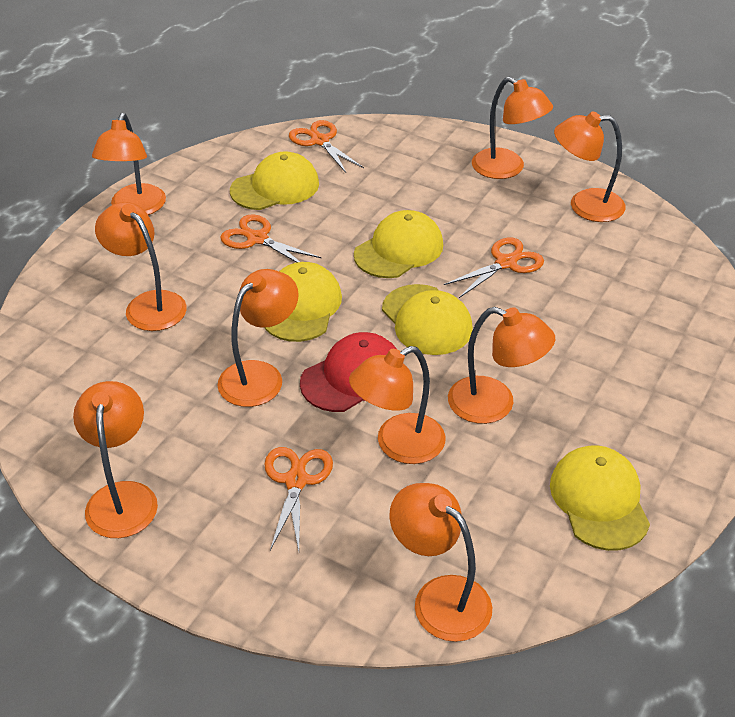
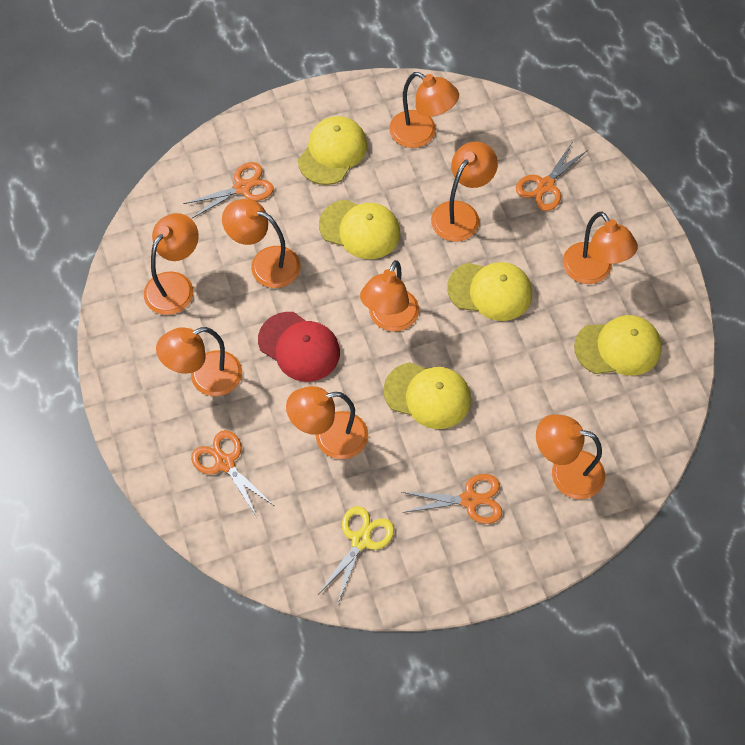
yellow scissors: 0 -> 1

